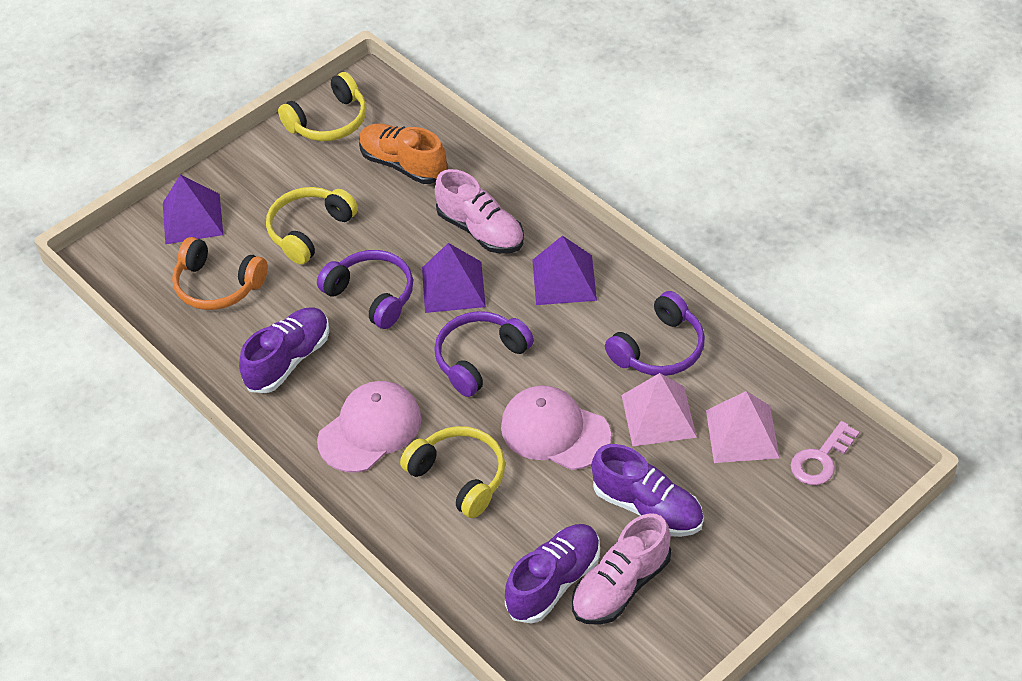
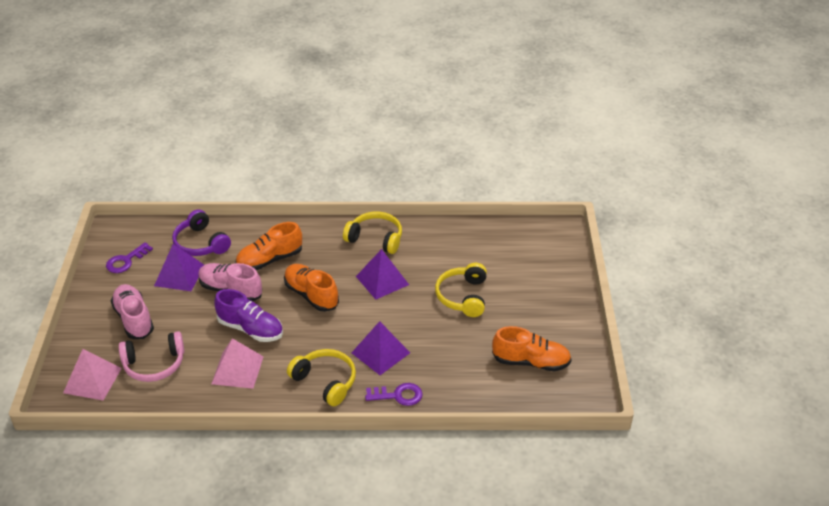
orange headphones: 1 -> 0
orange shoe: 1 -> 3
pink cap: 2 -> 0
pink headphones: 0 -> 1
pink key: 1 -> 0
purple headphones: 3 -> 1
purple key: 0 -> 2
purple shoe: 3 -> 1

